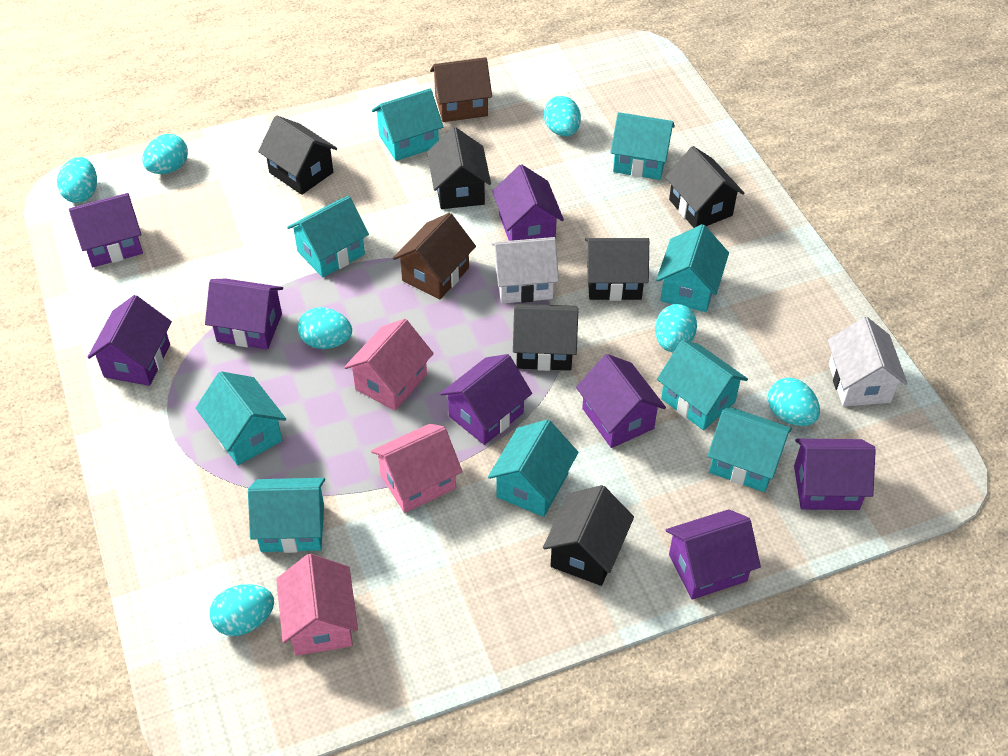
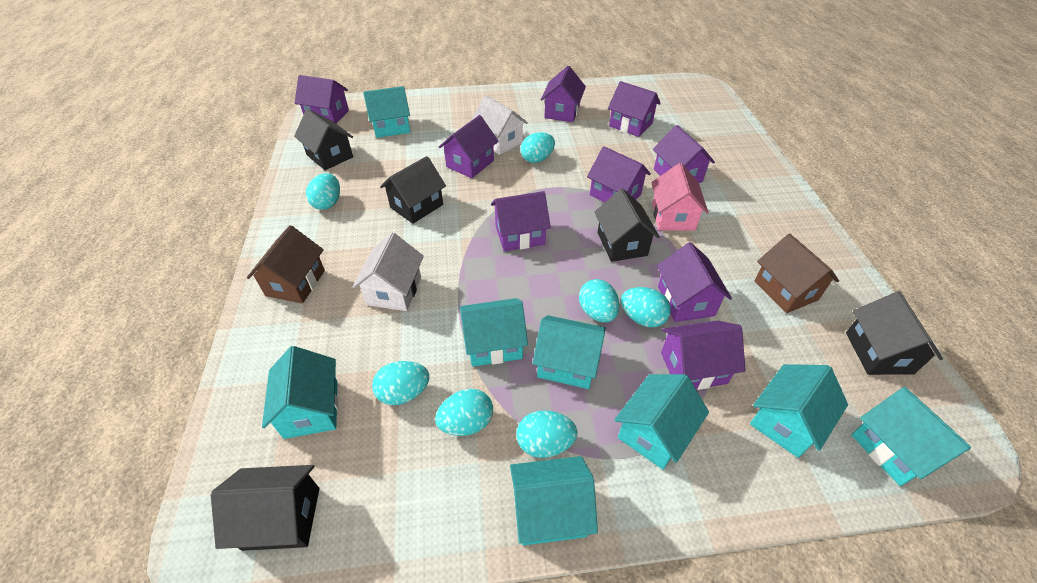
black house: 6 -> 5
pink house: 3 -> 1
purple house: 8 -> 9
turquoise house: 9 -> 8

